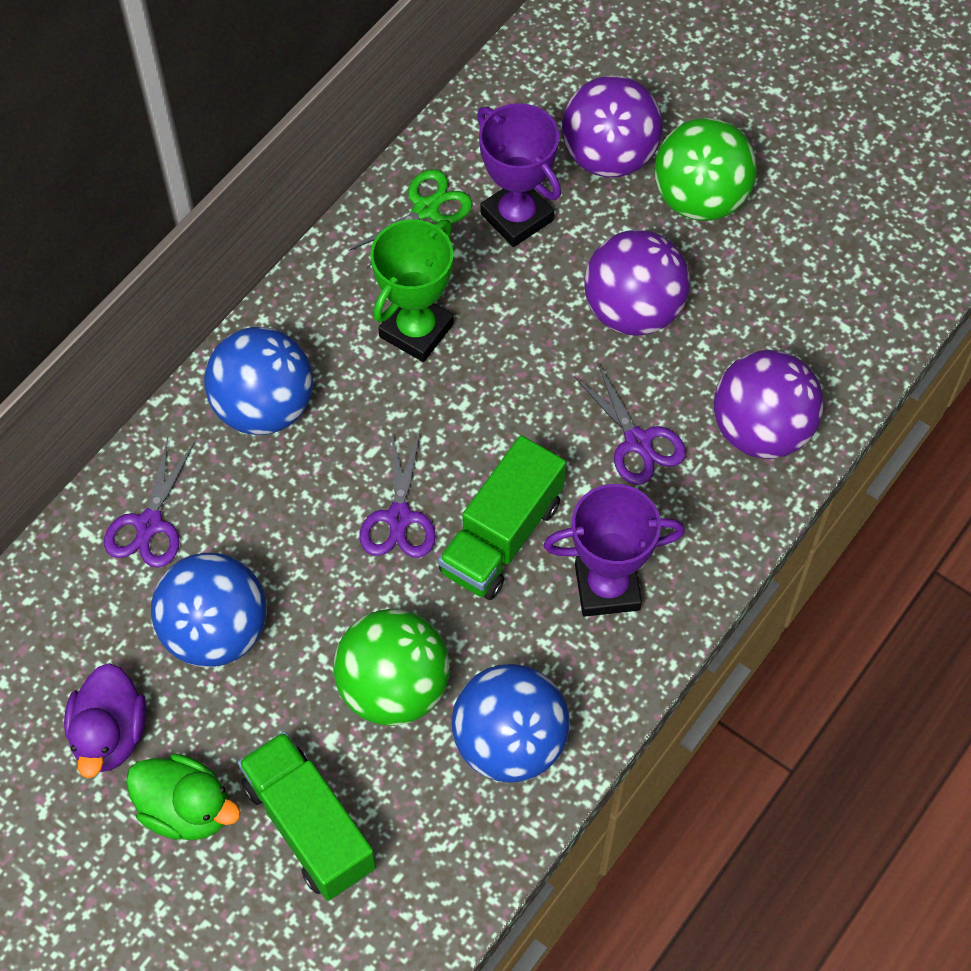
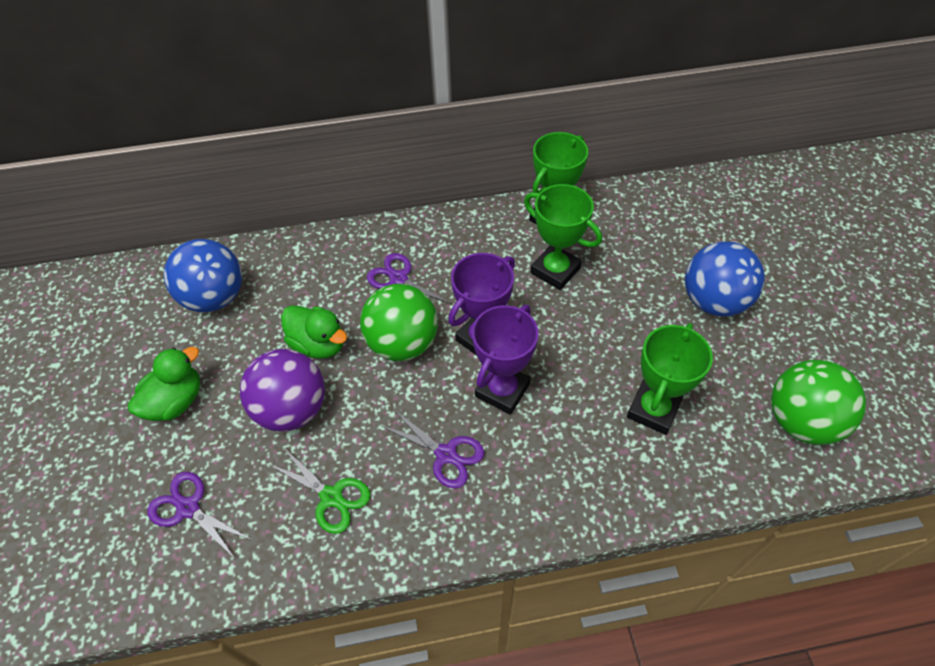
blue ball: 3 -> 2
green duck: 1 -> 2
green trophy: 1 -> 3
green truck: 2 -> 0
purple ball: 3 -> 1
purple duck: 1 -> 0

